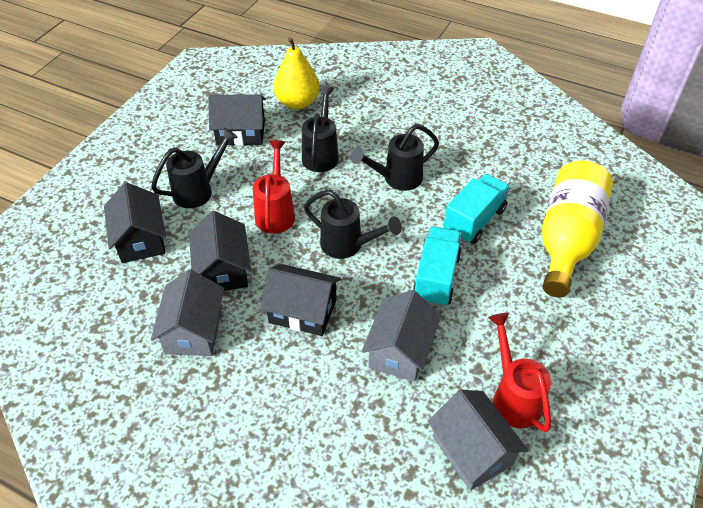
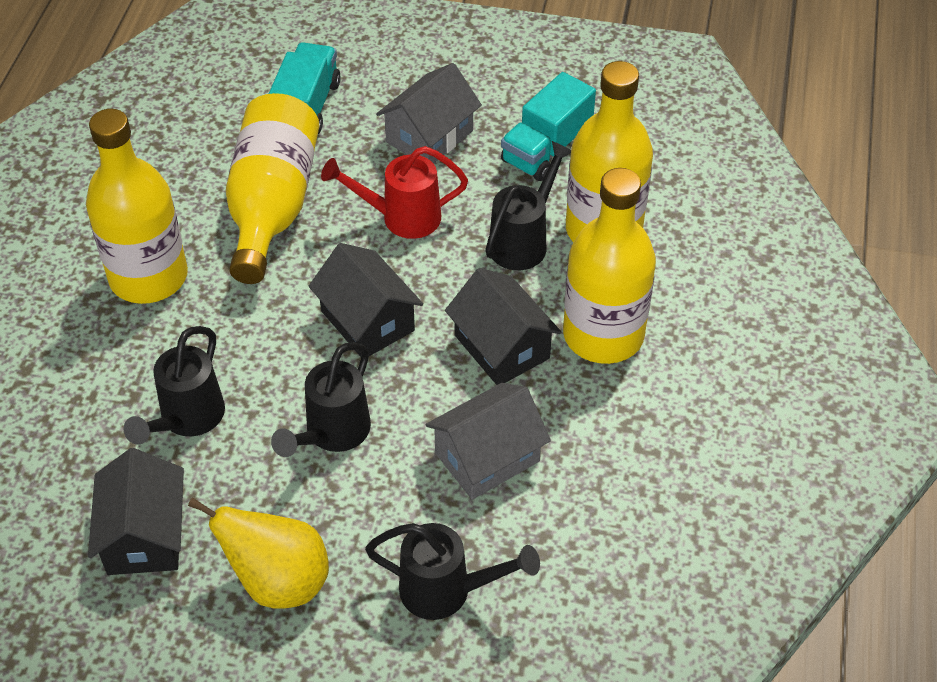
black house: 4 -> 3
grey house: 3 -> 2
red watering can: 2 -> 1
yellow bottle: 1 -> 4

